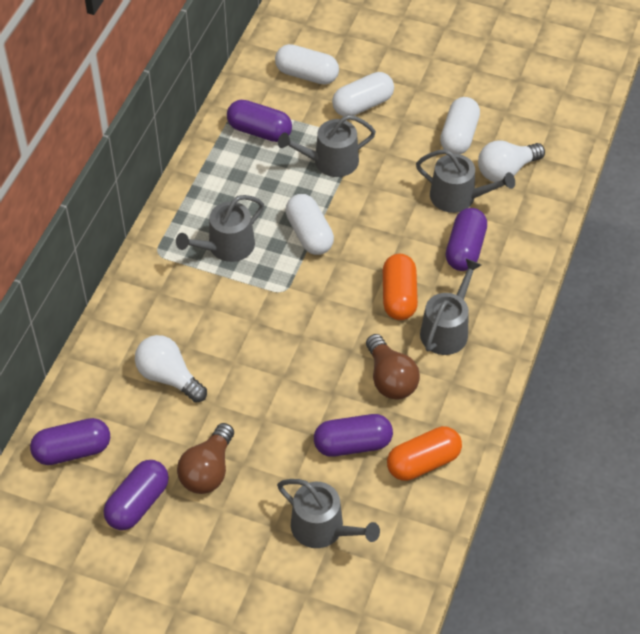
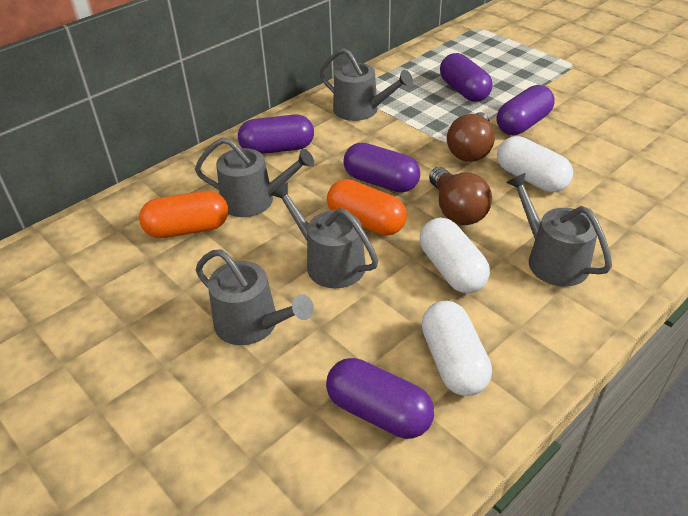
white capsule: 4 -> 3
white light bulb: 2 -> 0

